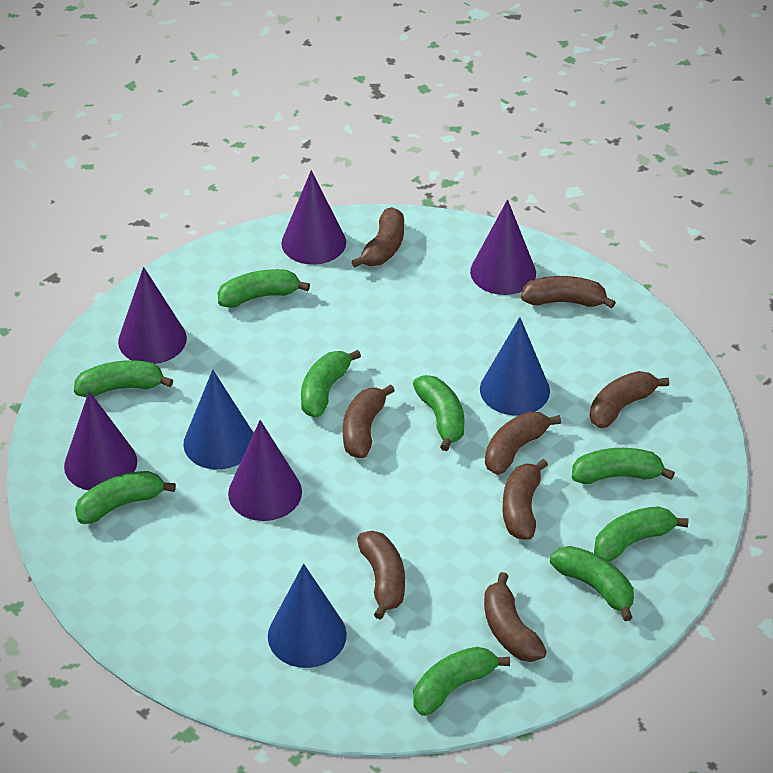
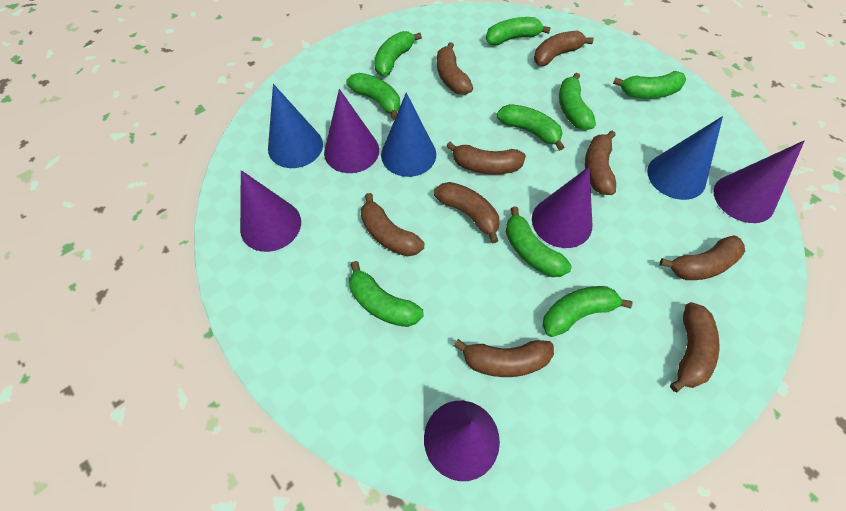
brown banana: 8 -> 9

